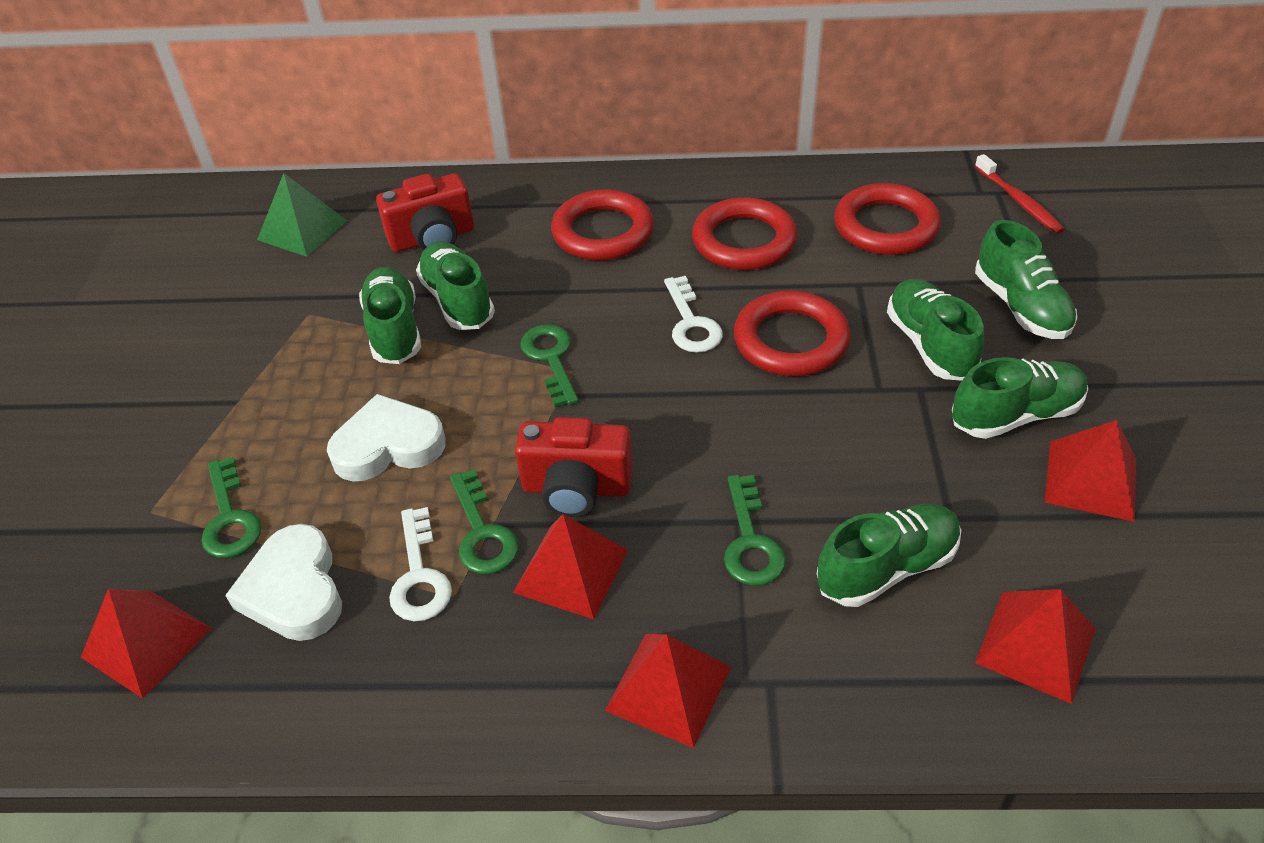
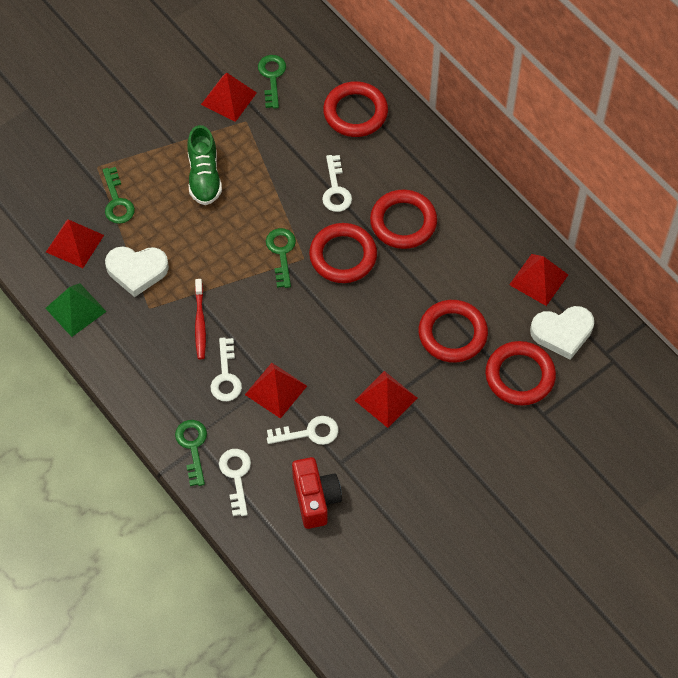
green shoe: 6 -> 1
red camera: 2 -> 1
red ring: 4 -> 5
white key: 2 -> 4

